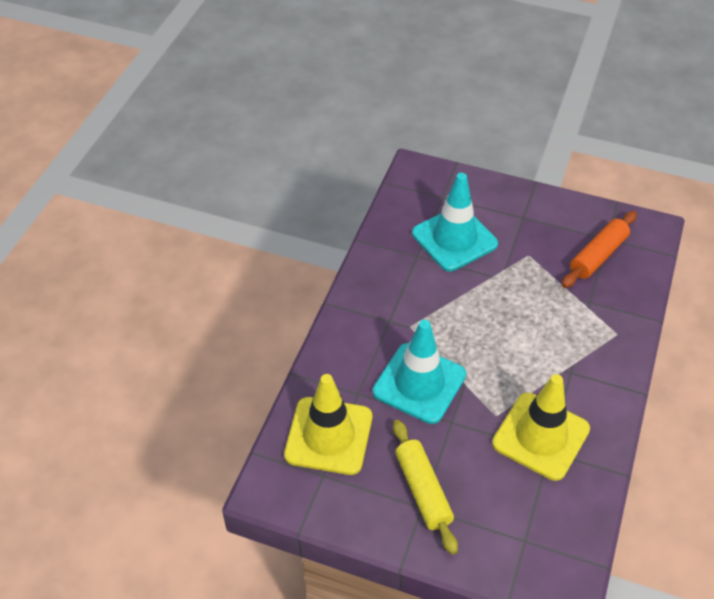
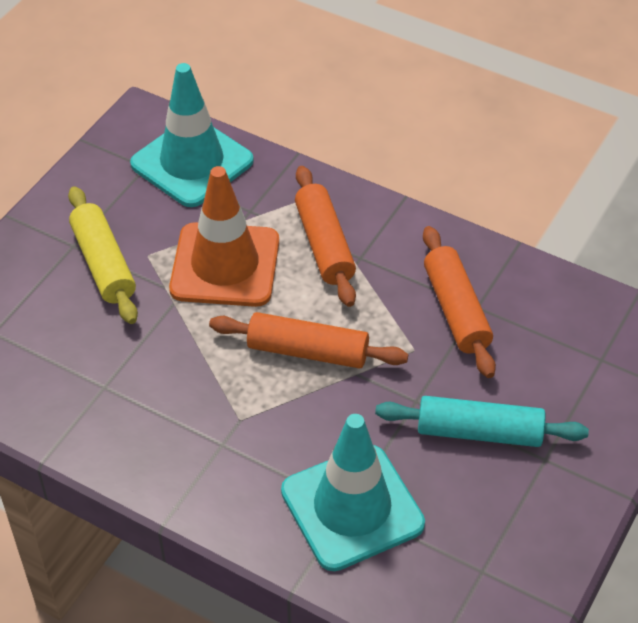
orange rolling pin: 1 -> 3
orange traffic cone: 0 -> 1
turquoise rolling pin: 0 -> 1
yellow traffic cone: 2 -> 0

